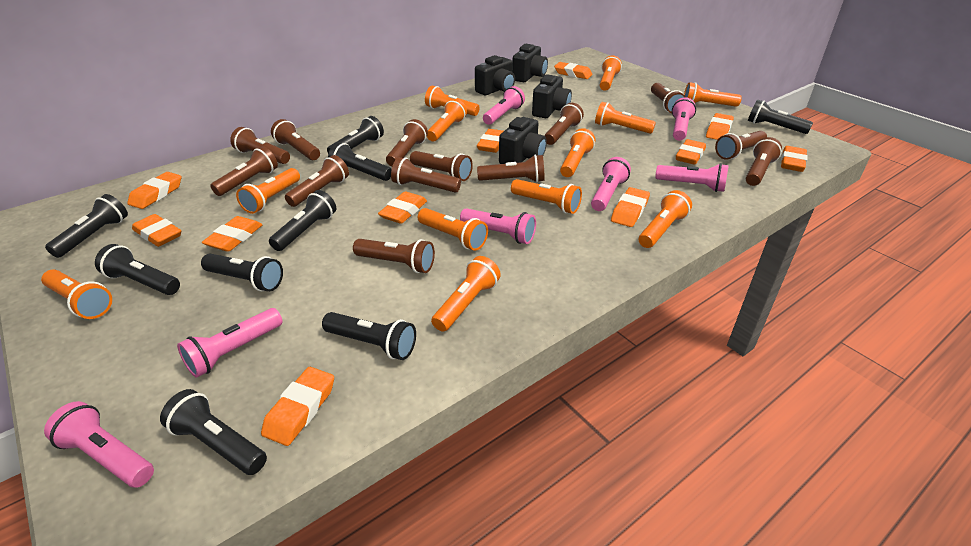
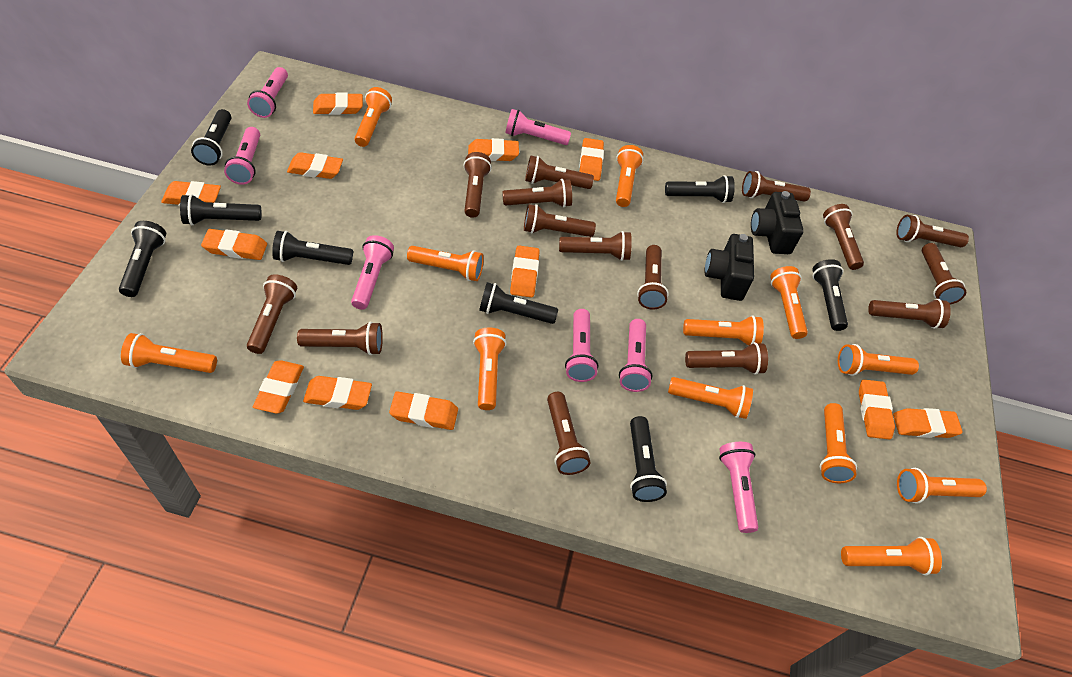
black camera: 4 -> 2
black flashlight: 9 -> 8
brown flashlight: 13 -> 15
orange eraser: 11 -> 12

